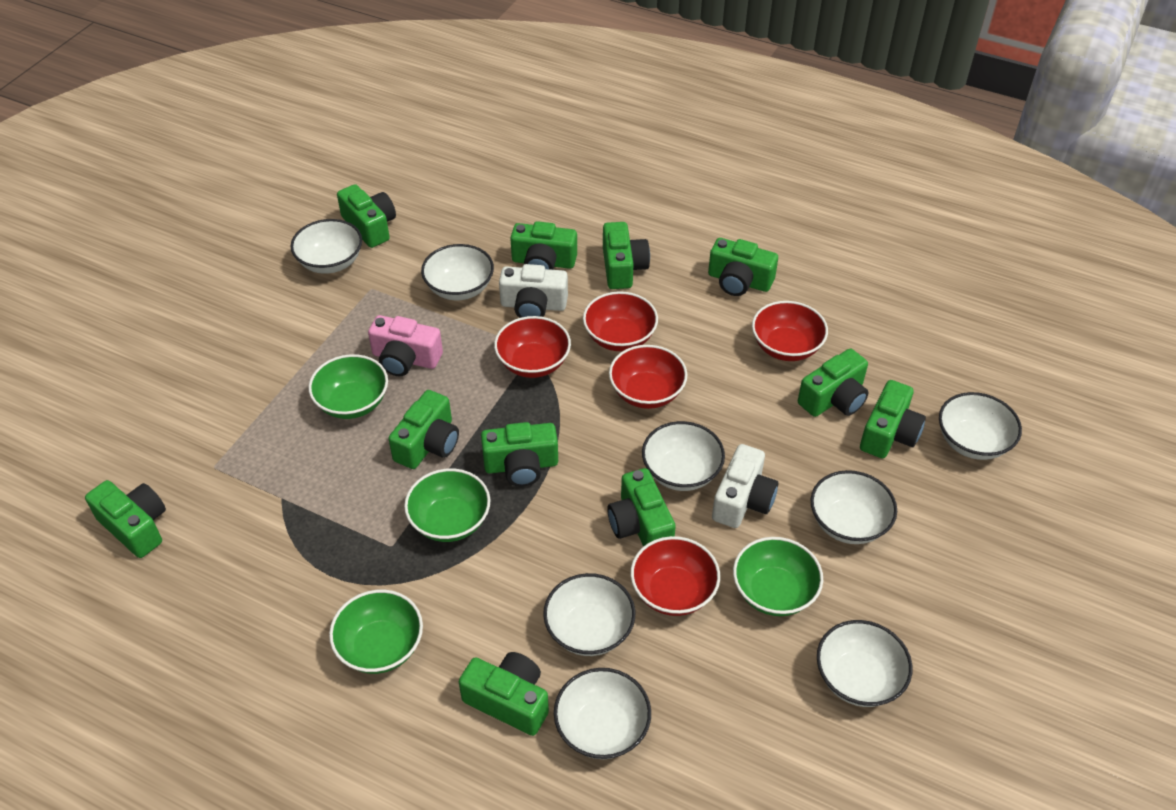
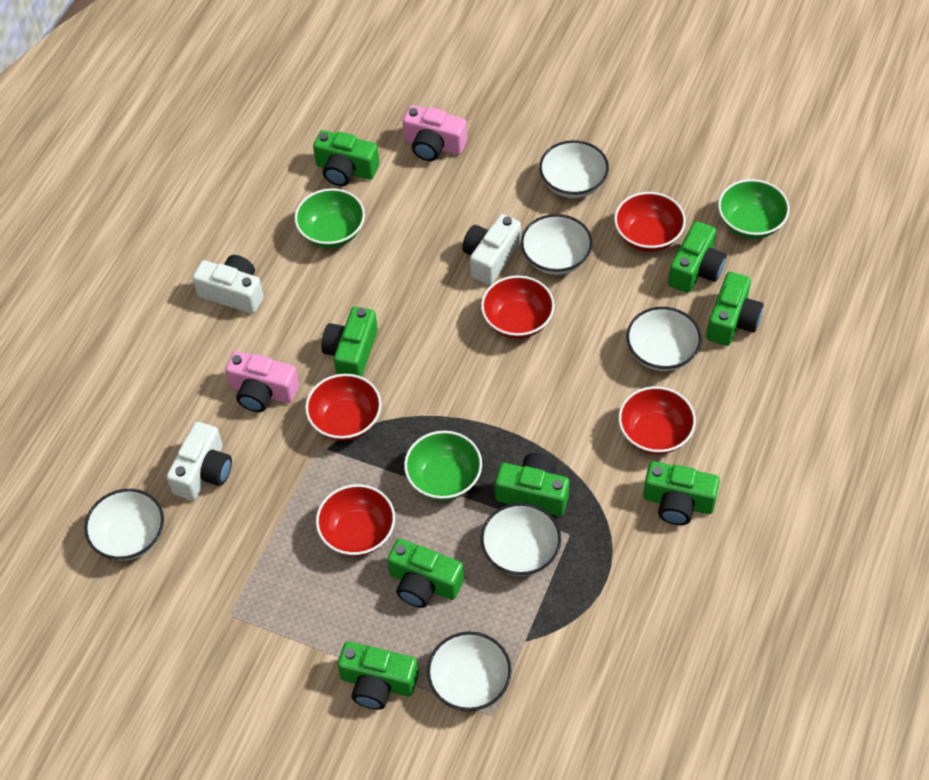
green bowl: 4 -> 3
green camera: 11 -> 8
pink camera: 1 -> 2
white bowl: 8 -> 6
white camera: 2 -> 3

